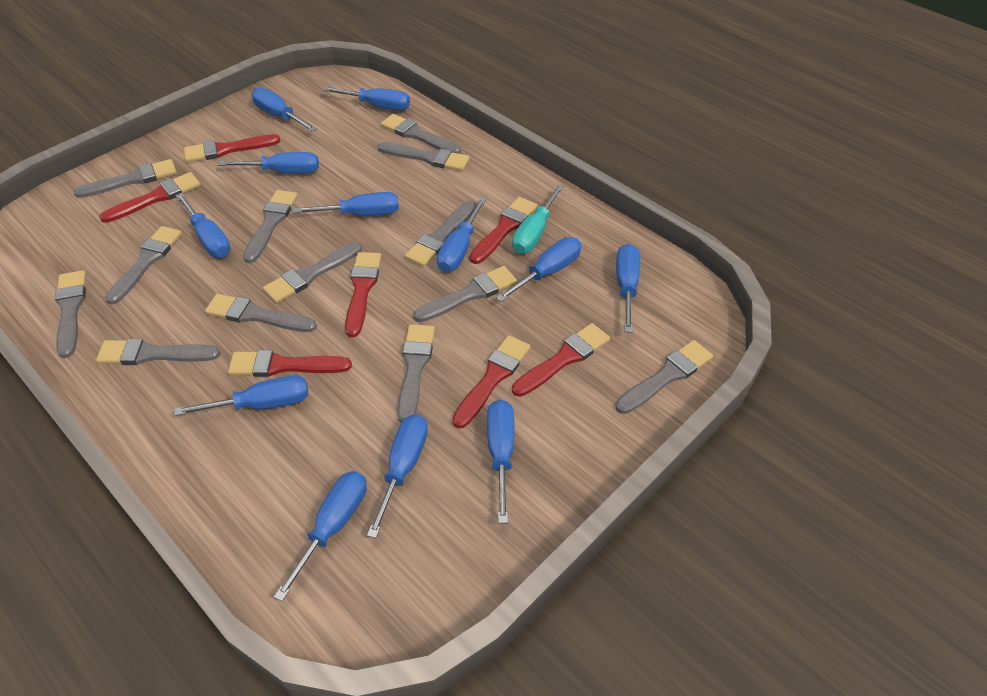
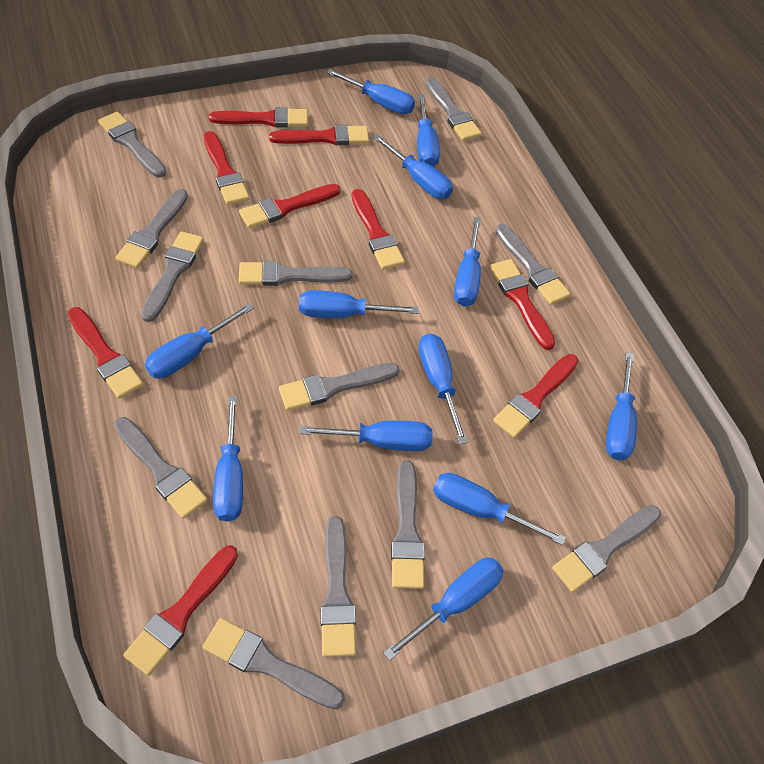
grey brush: 13 -> 12
red brush: 7 -> 9
turquoise screwdriver: 1 -> 0

